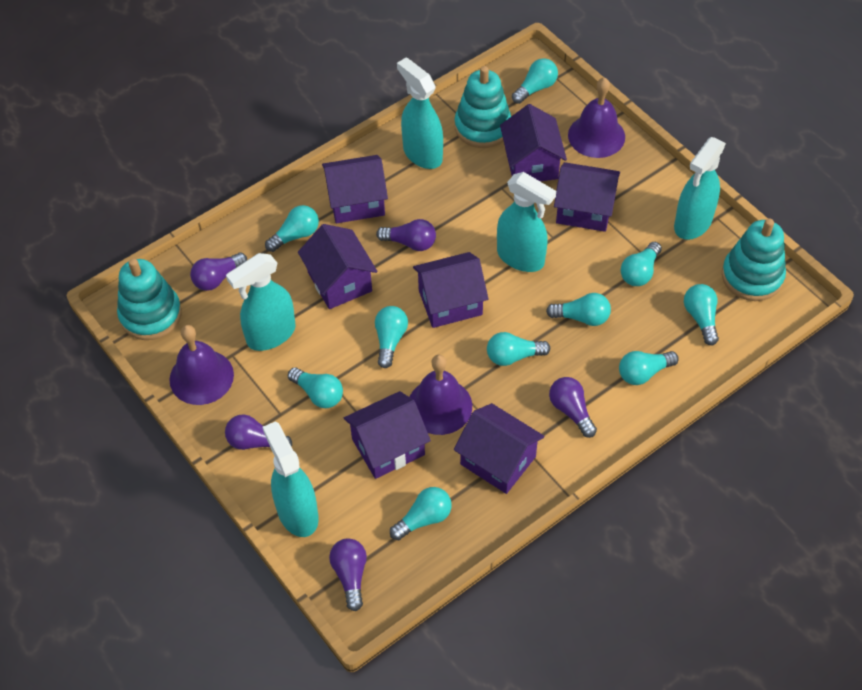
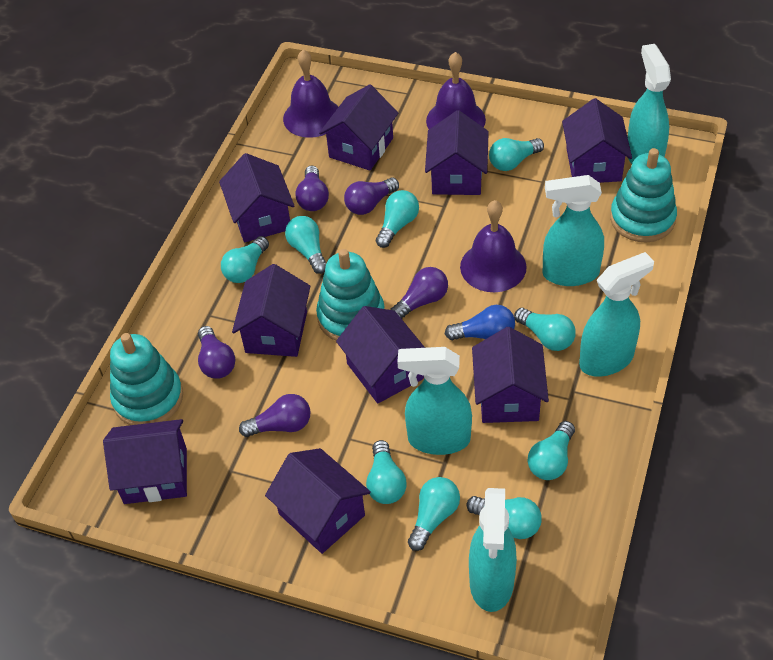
blue light bulb: 0 -> 1
purple house: 7 -> 9
turquoise light bulb: 10 -> 9

